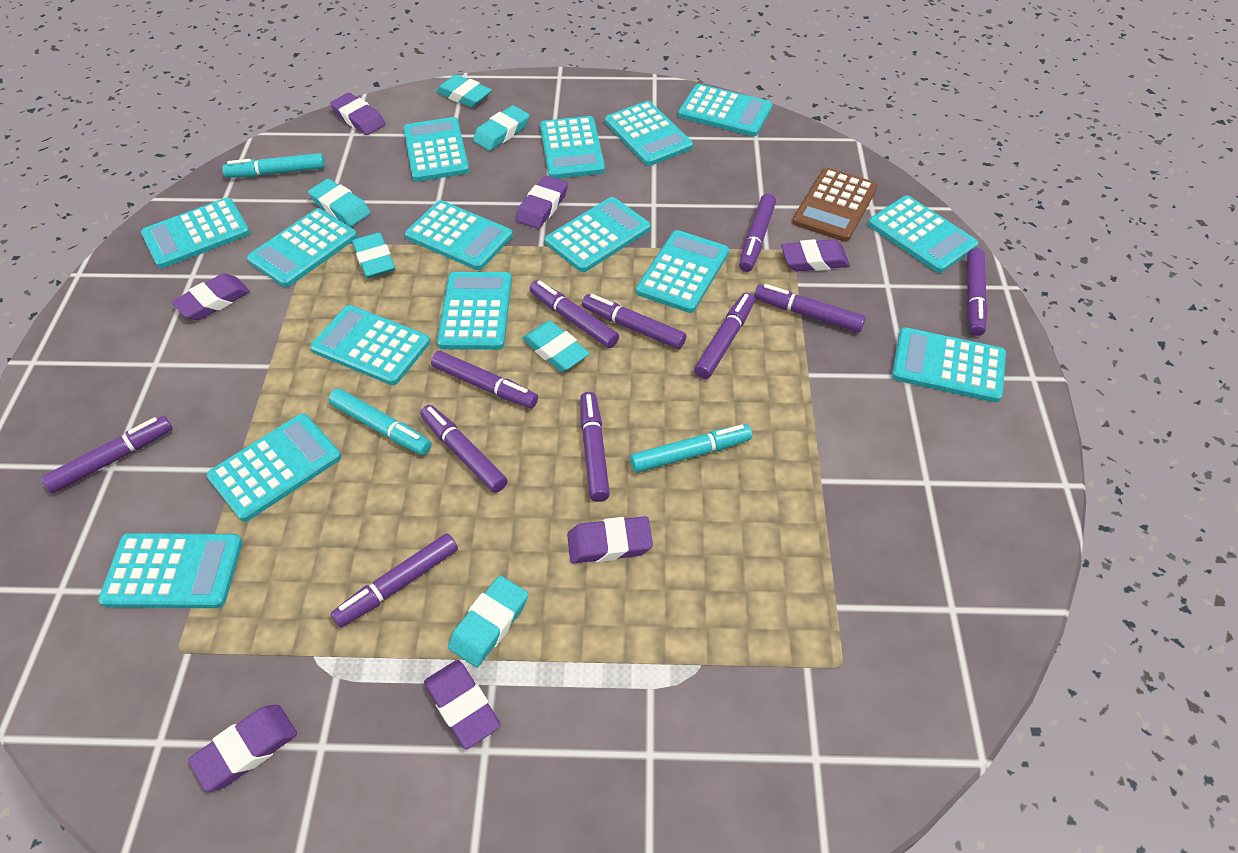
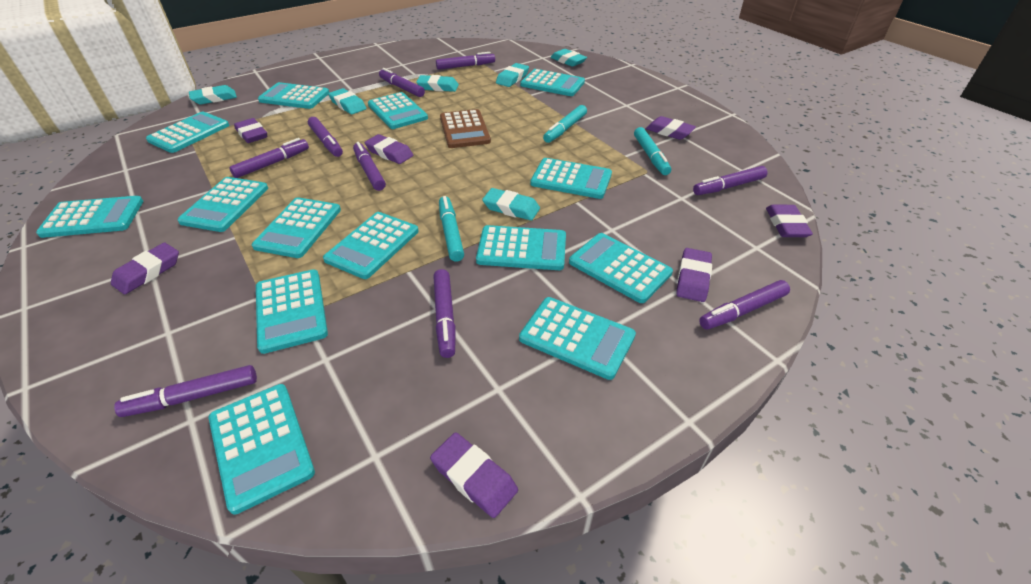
purple marker: 11 -> 9
turquoise calculator: 15 -> 14

